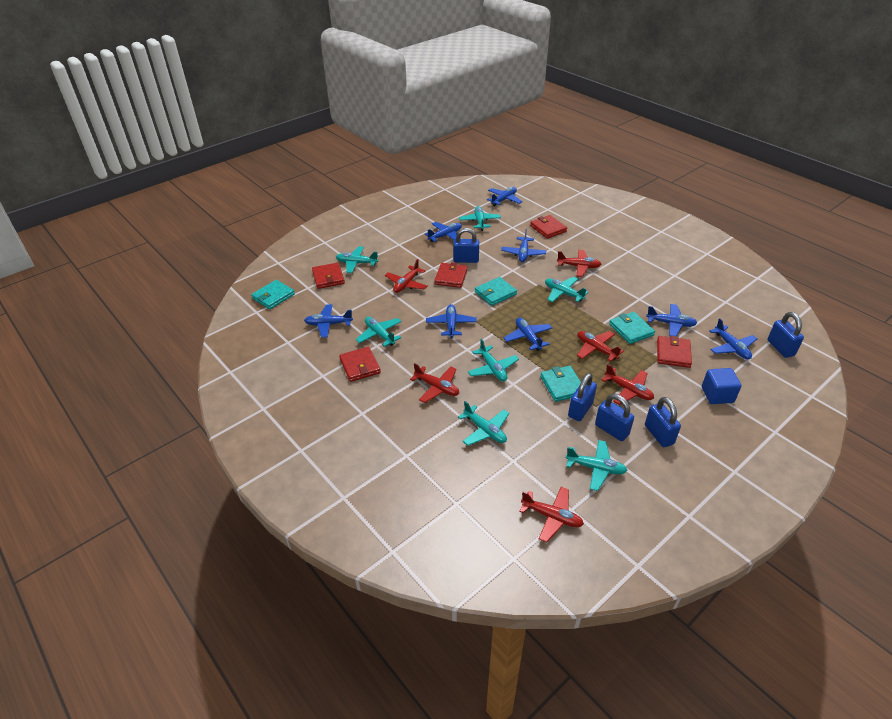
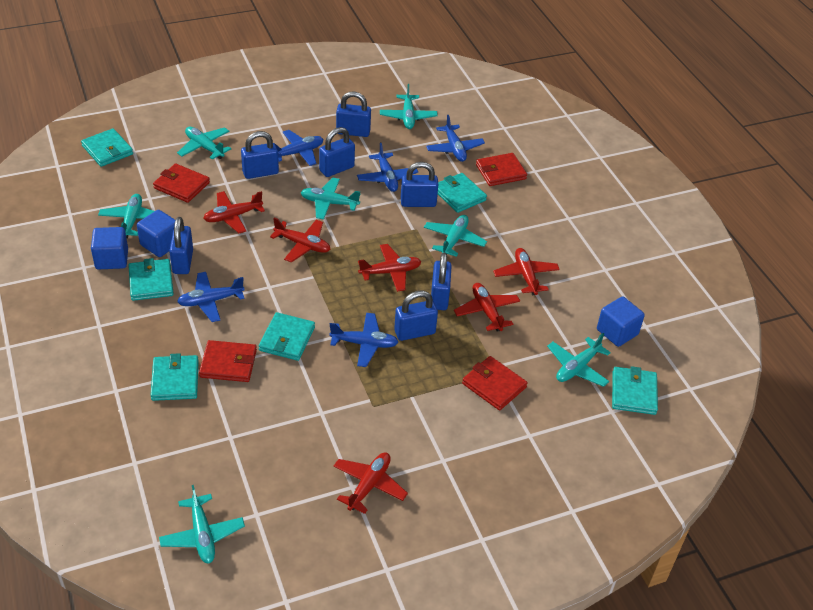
blue cube: 1 -> 3
blue padlock: 5 -> 7
blue plane: 8 -> 5
red wallet: 5 -> 4
turquoise wallet: 4 -> 6

